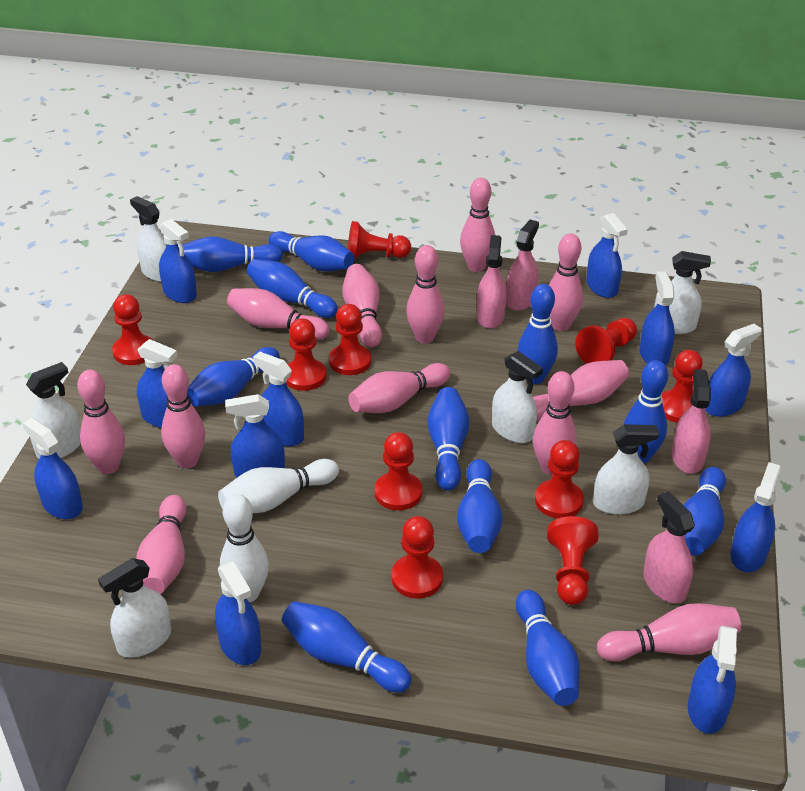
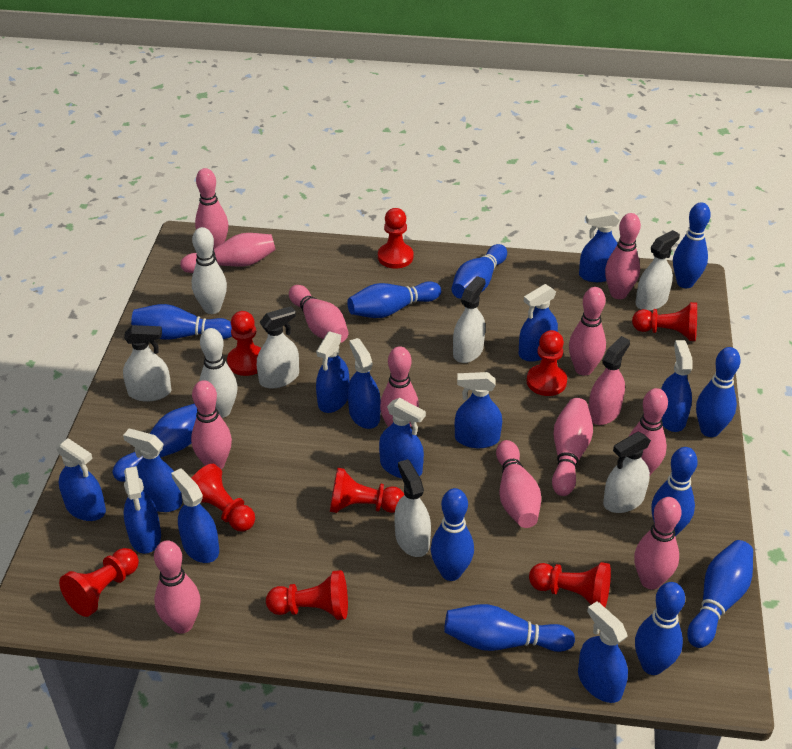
blue spray bottle: 11 -> 12
pink spray bottle: 4 -> 1
red pawn: 10 -> 9

